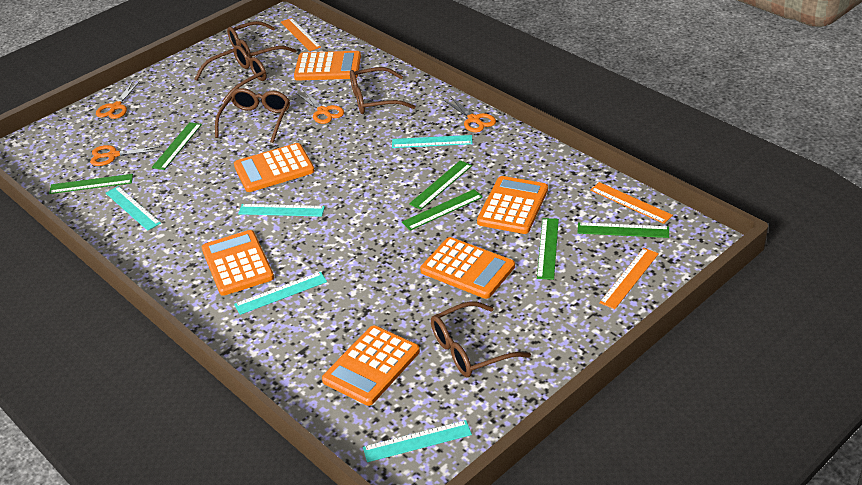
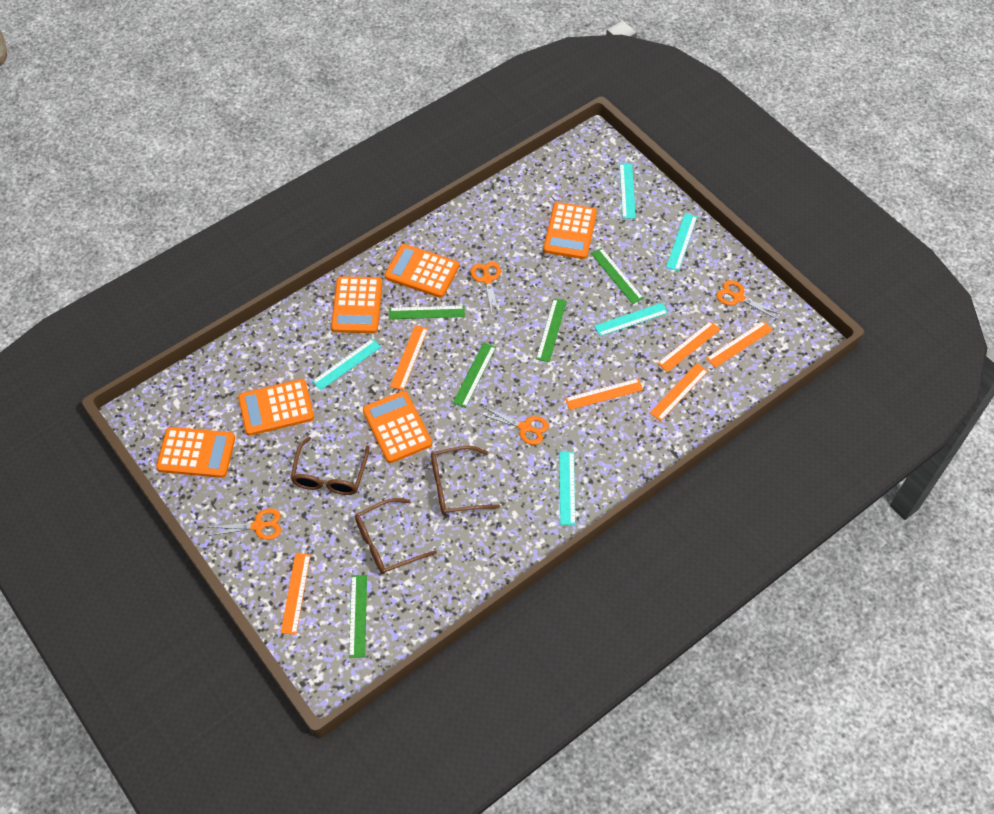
brown glasses: 5 -> 3
green ruler: 6 -> 5
orange ruler: 3 -> 6

